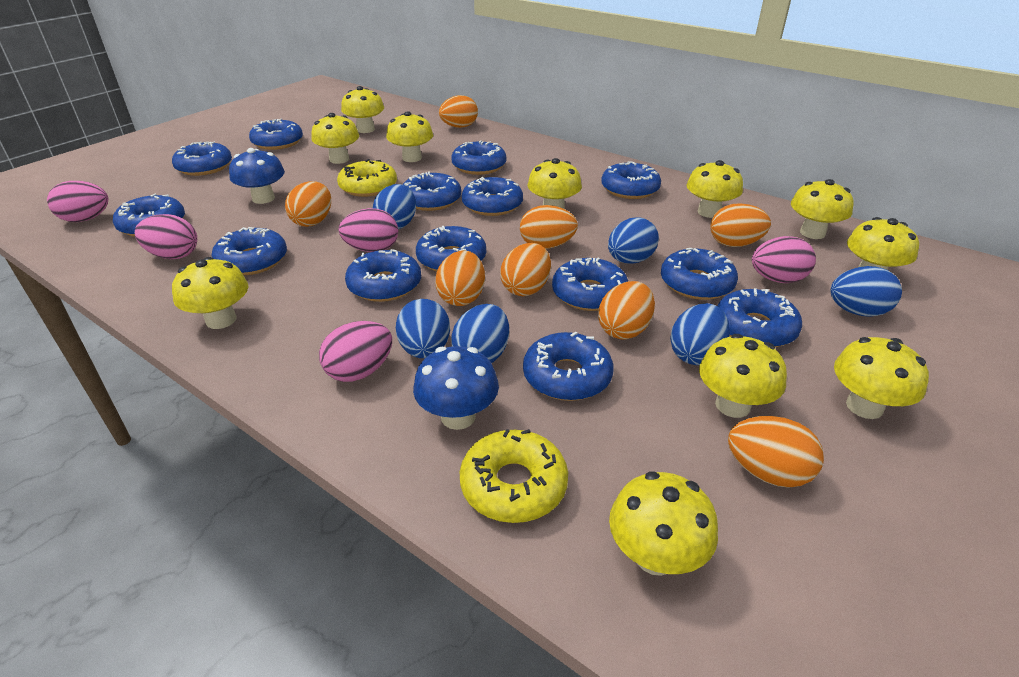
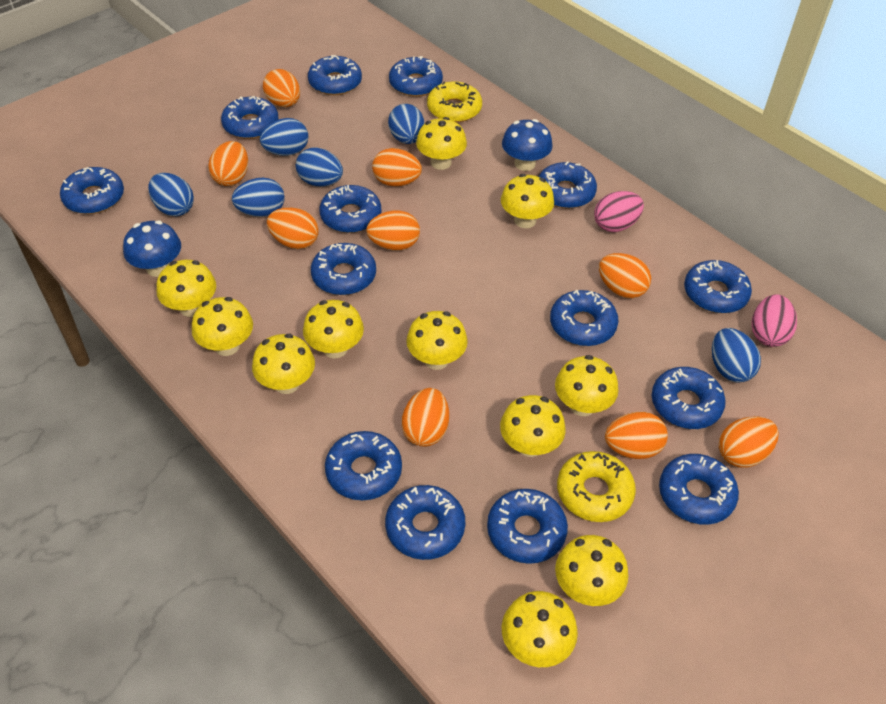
orange egg: 8 -> 9
pink egg: 5 -> 2

